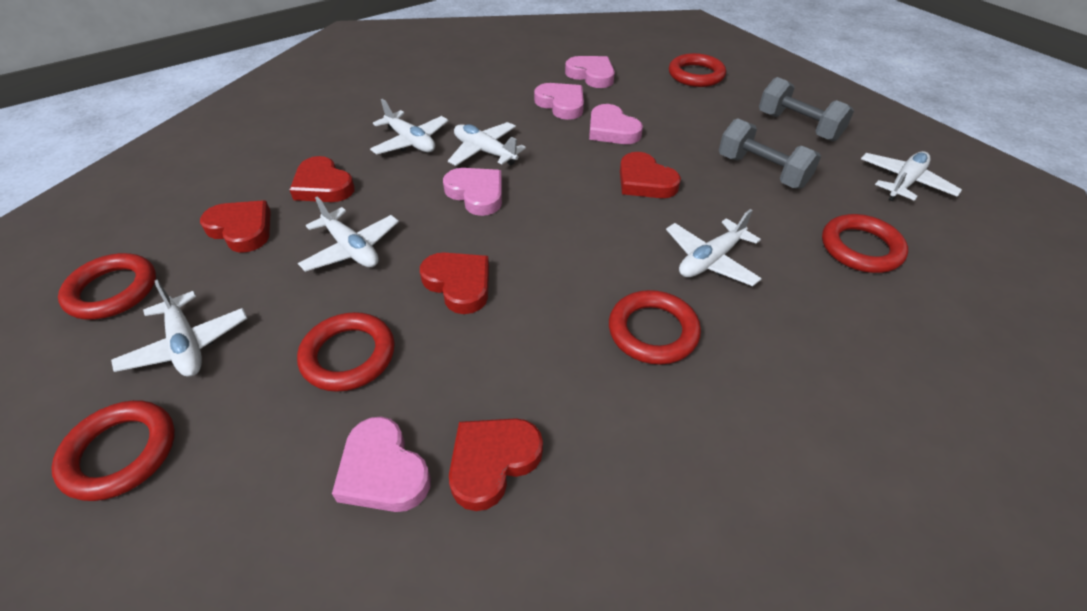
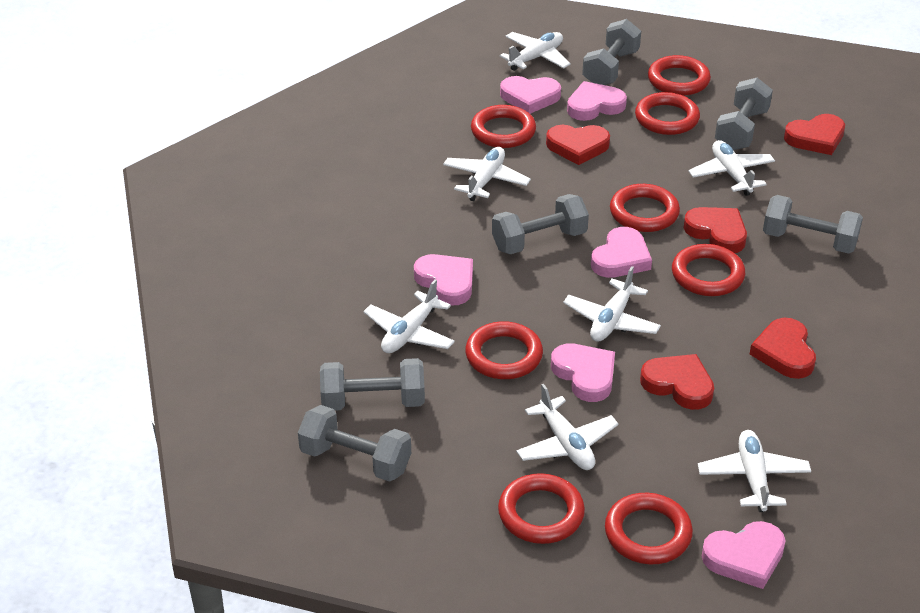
grey dumbbell: 2 -> 6
pink heart: 5 -> 6
red ring: 6 -> 8
white plane: 6 -> 7

